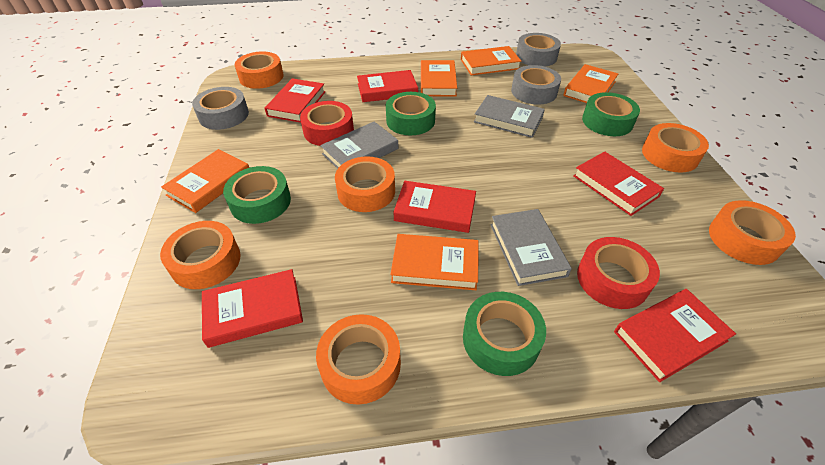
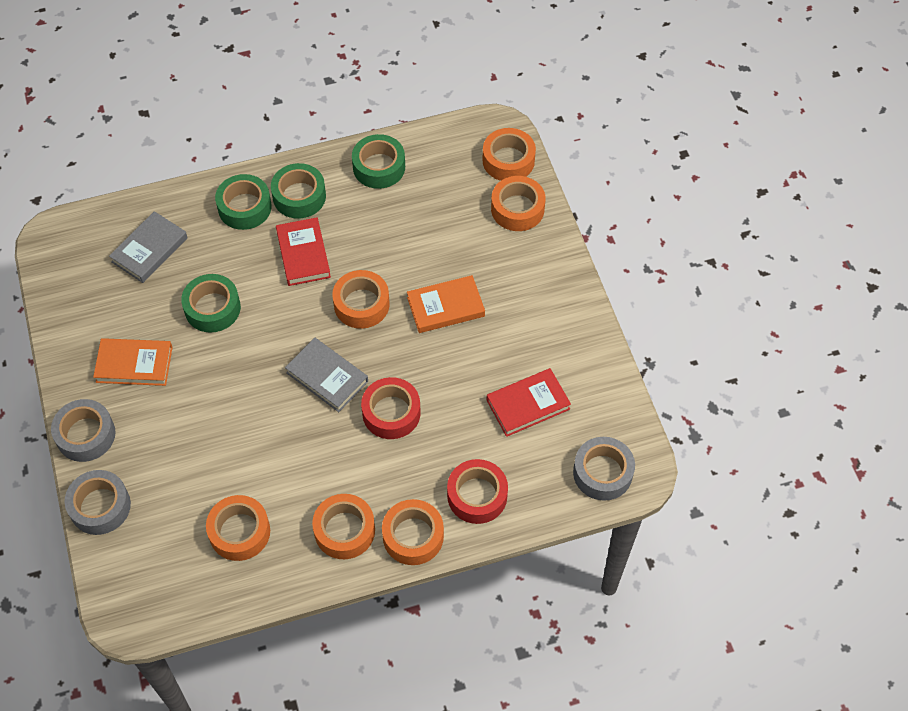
grey book: 3 -> 2
orange book: 5 -> 2
red book: 6 -> 2

